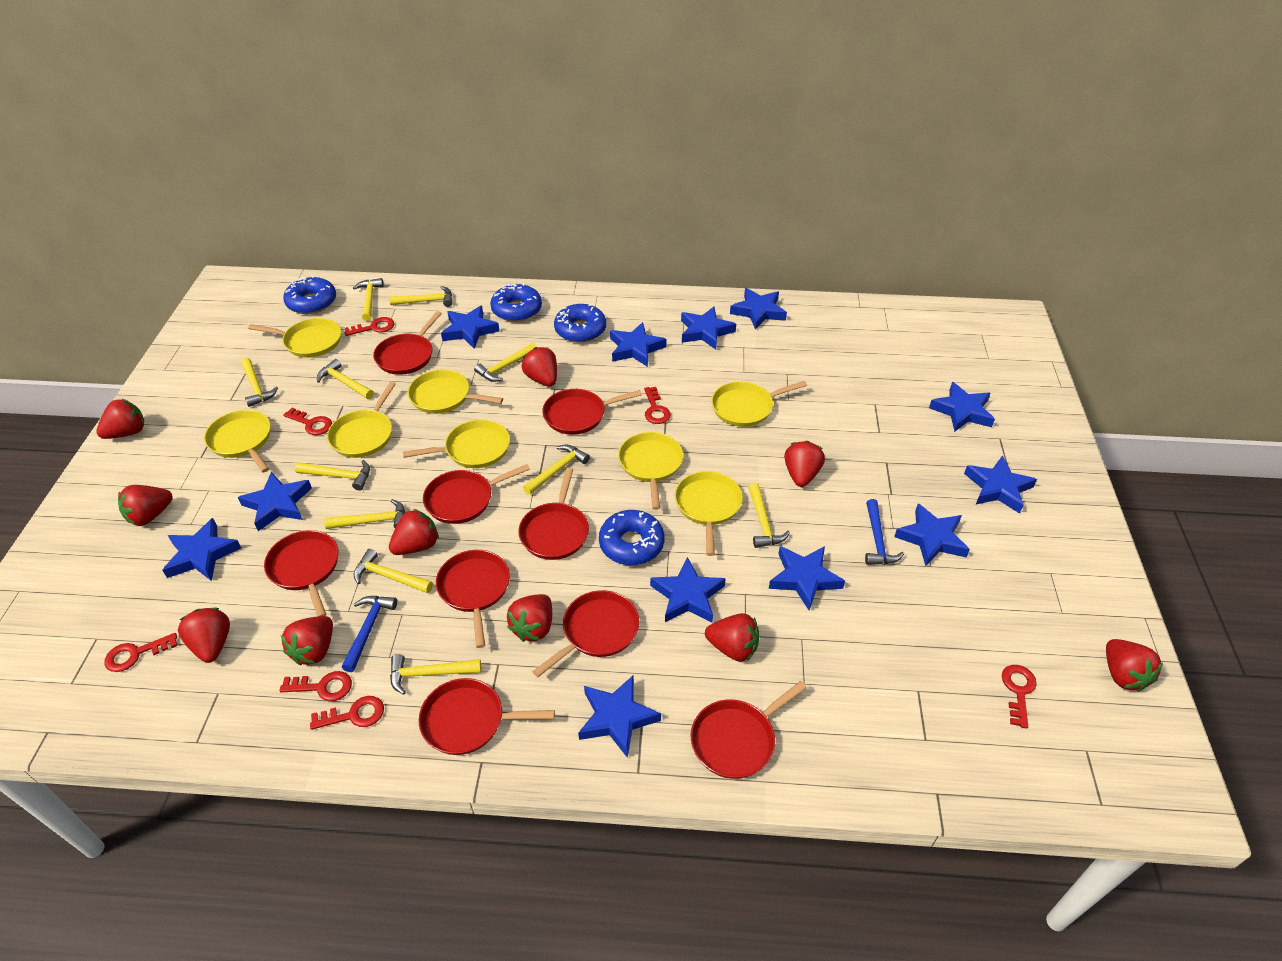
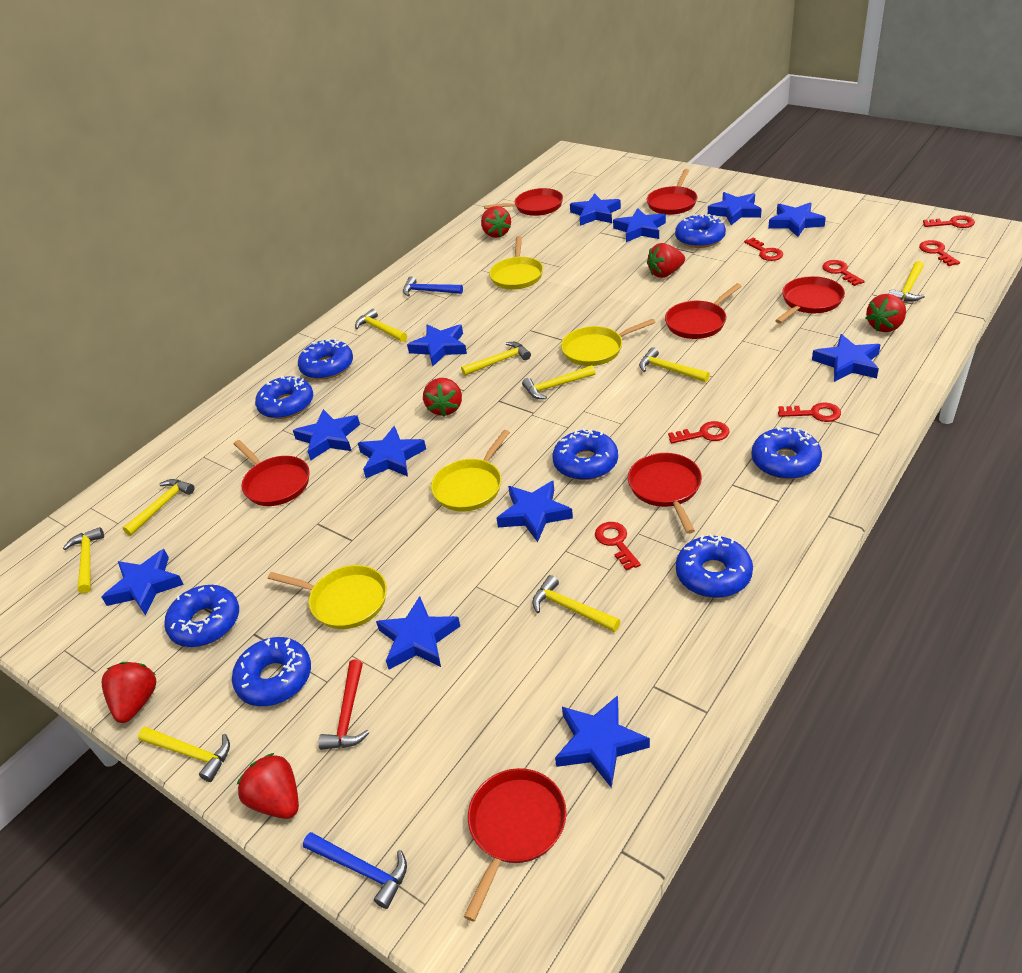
blue donut: 4 -> 8
red hammer: 0 -> 1
red pan: 9 -> 7
red strawberry: 10 -> 6
yellow hammer: 11 -> 9
yellow pan: 8 -> 4

